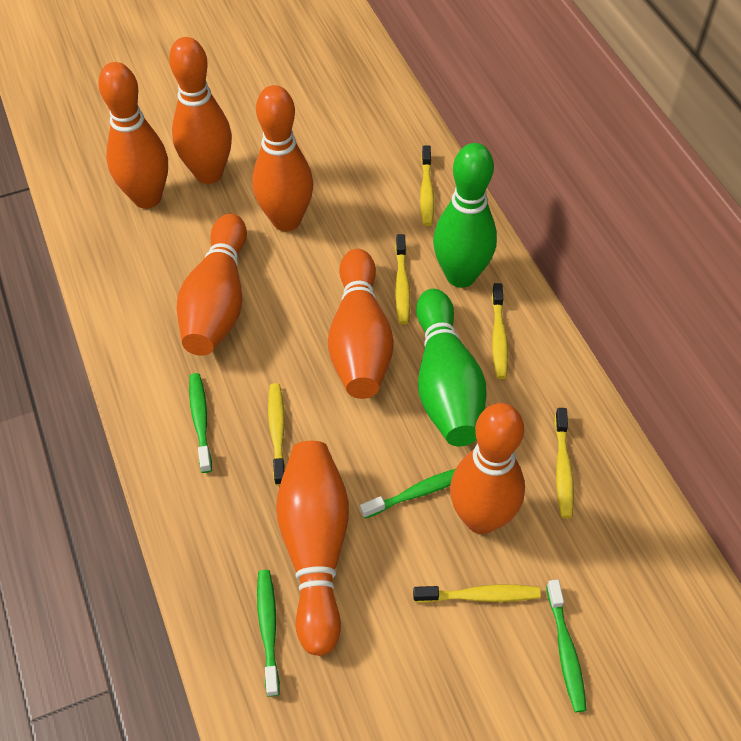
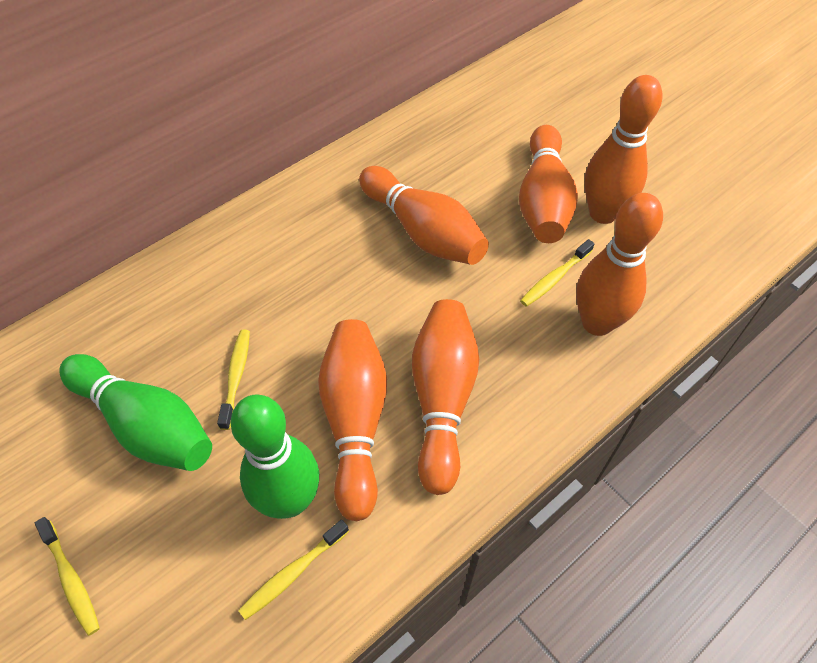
green toothbrush: 4 -> 0
orange bowling pin: 7 -> 6
yellow toothbrush: 6 -> 4

